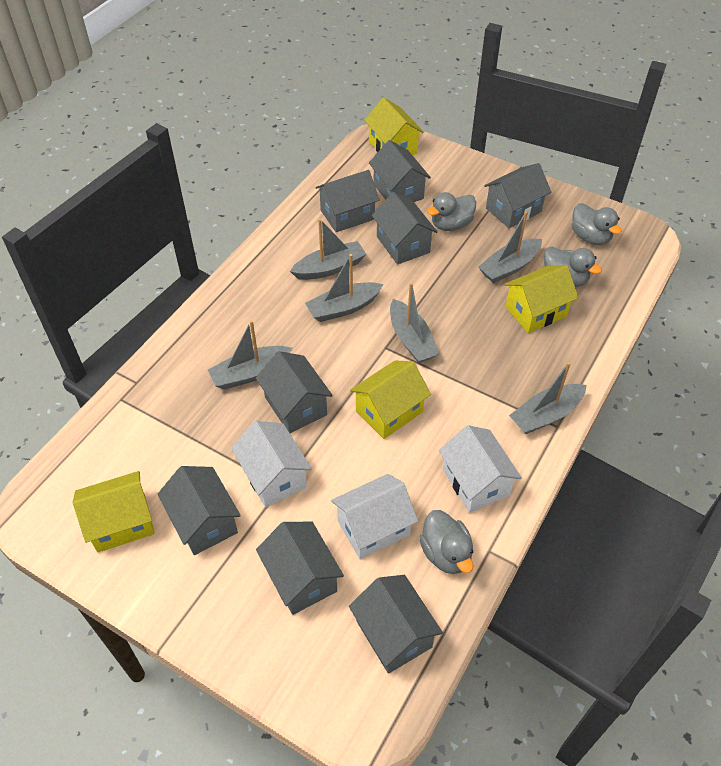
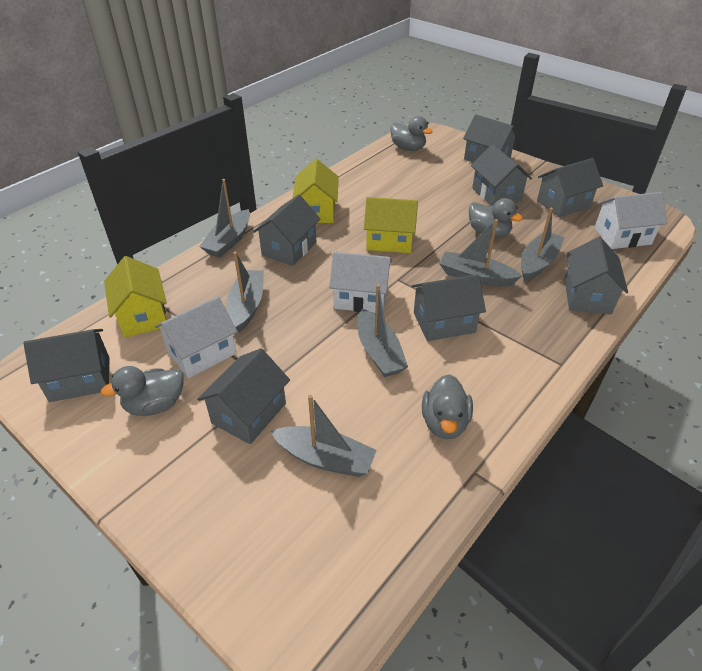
yellow house: 4 -> 3

